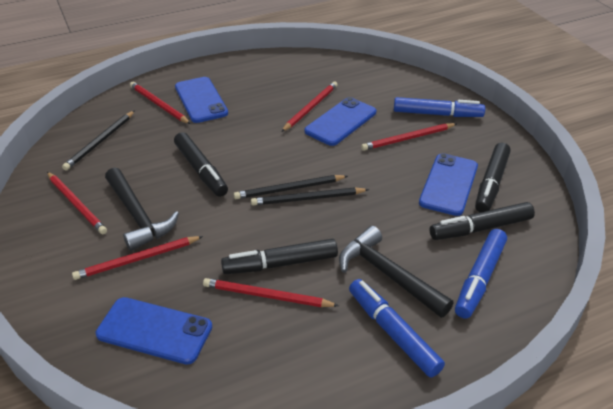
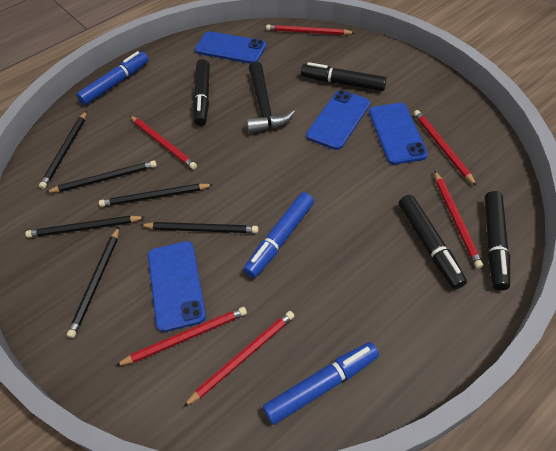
black hammer: 2 -> 1
black pencil: 3 -> 6

